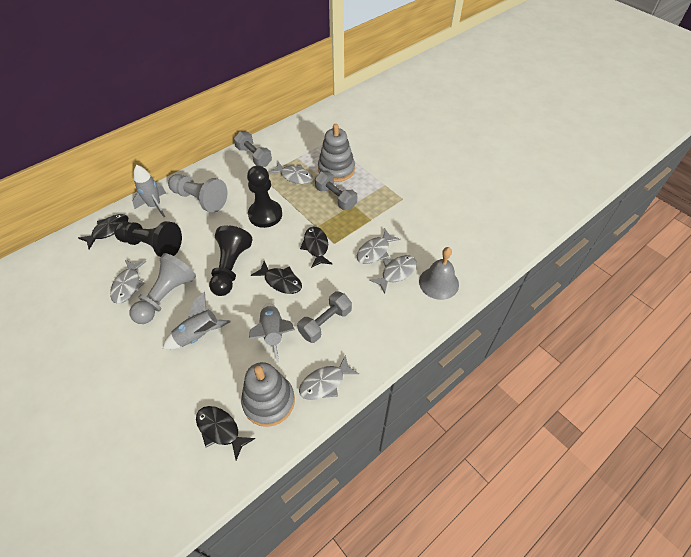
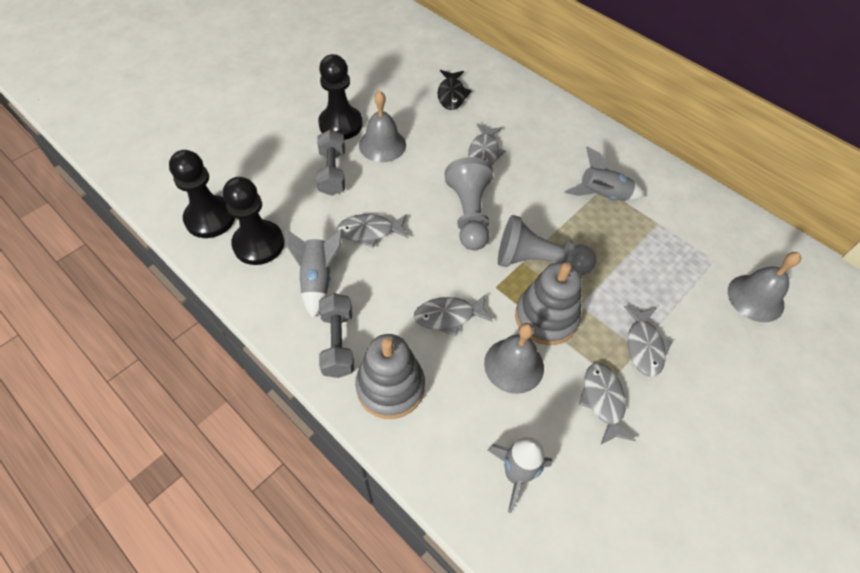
black fish: 4 -> 1
grey bell: 1 -> 3
grey dumbbell: 3 -> 2

